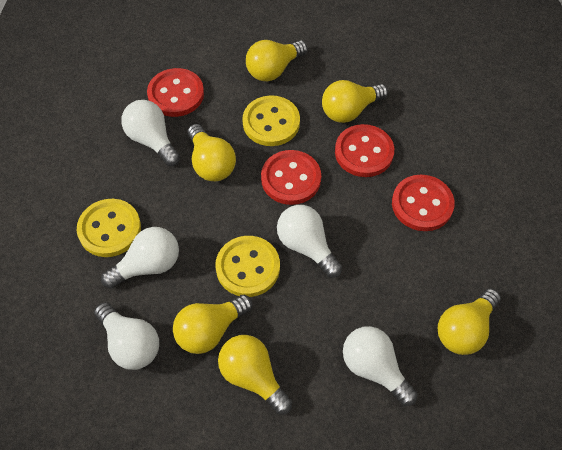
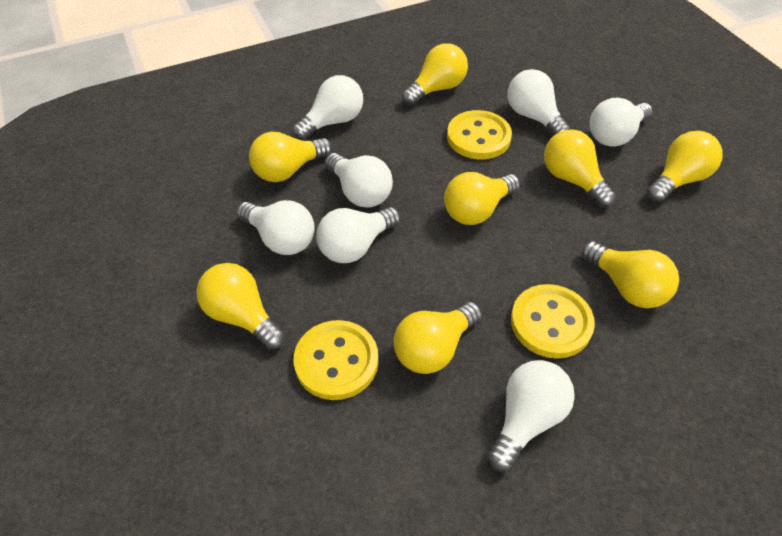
red button: 4 -> 0
white light bulb: 5 -> 7
yellow light bulb: 6 -> 8

